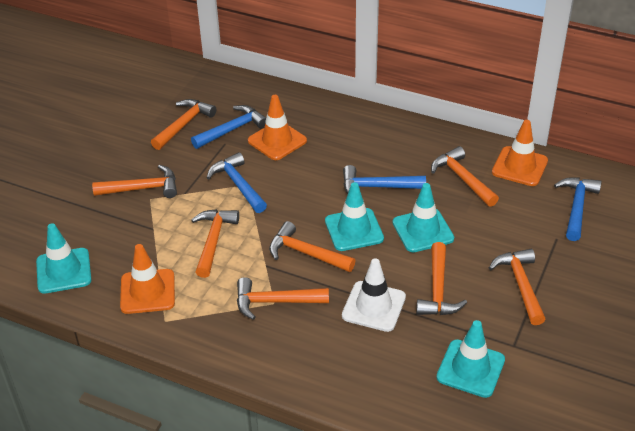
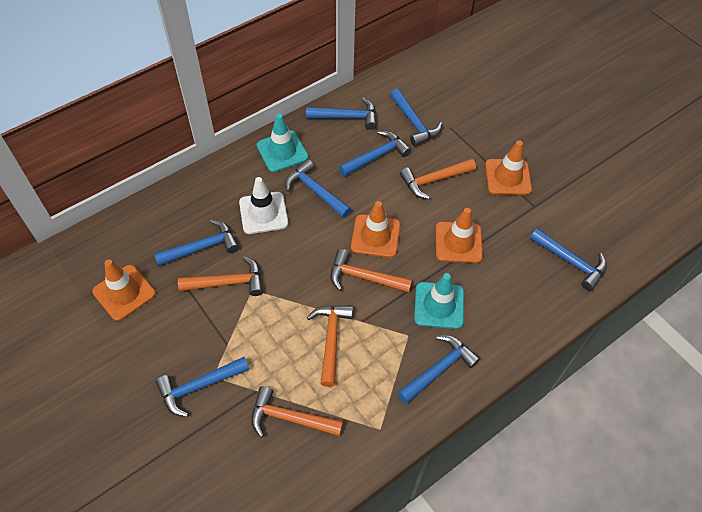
blue hammer: 4 -> 8
orange hammer: 8 -> 5
orange traffic cone: 3 -> 4
turquoise traffic cone: 4 -> 2

